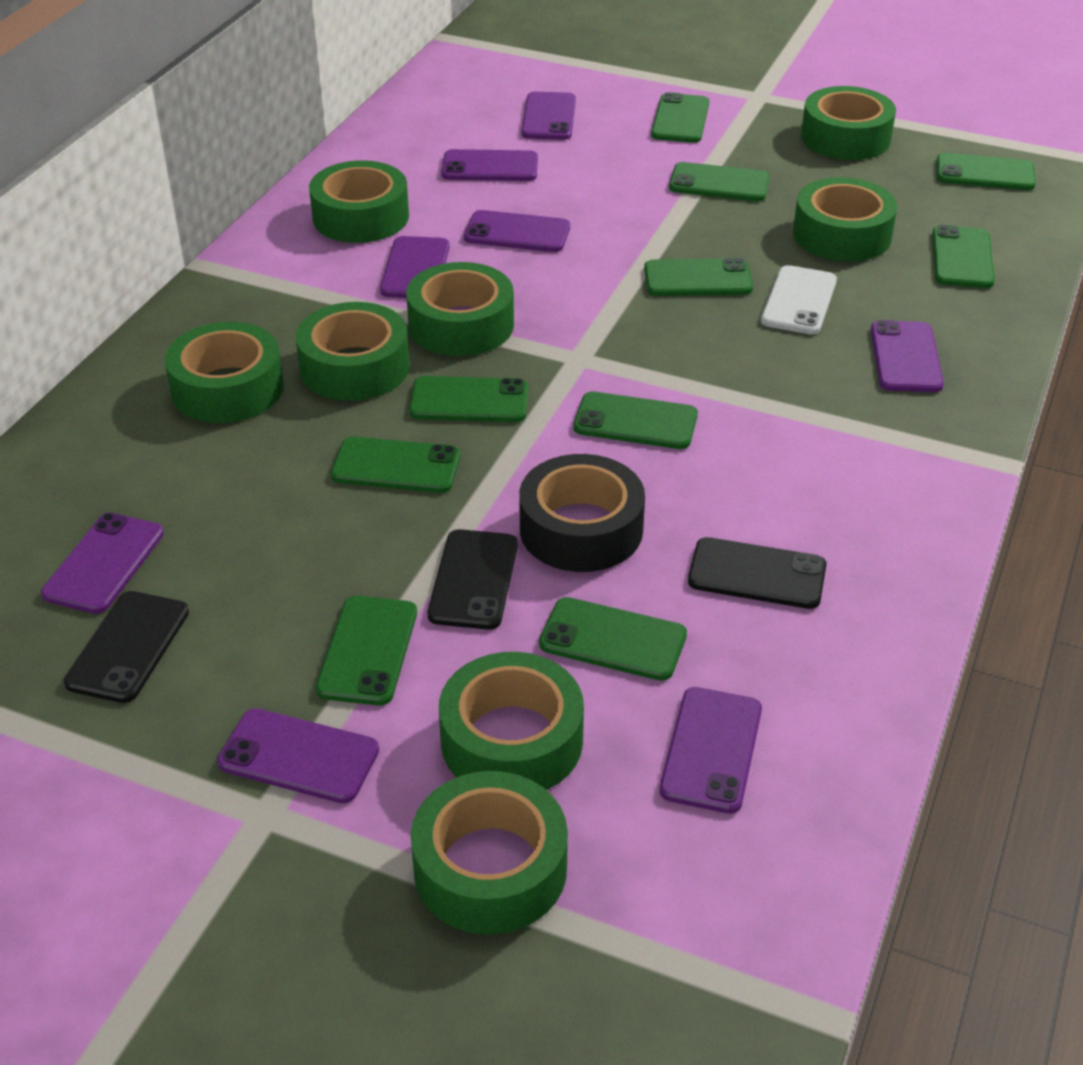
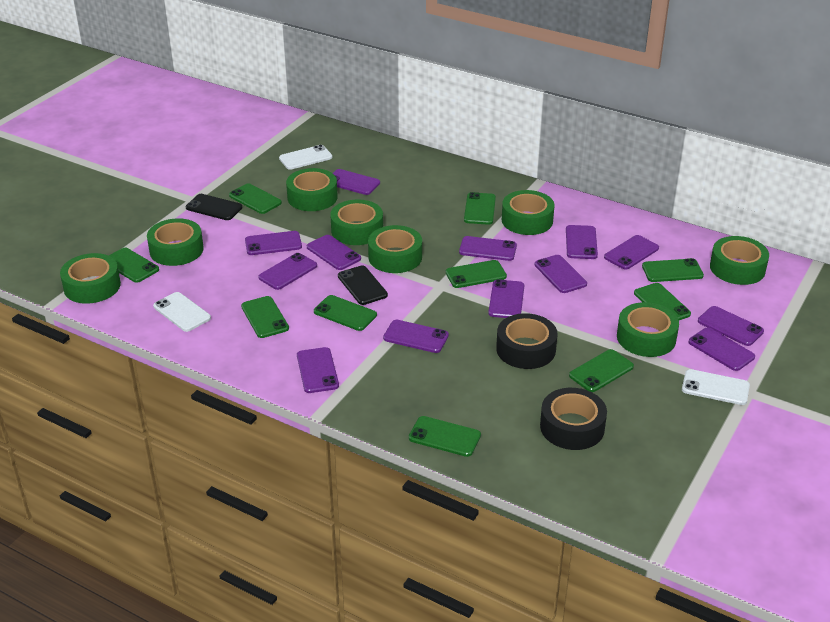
black phone: 3 -> 2
black tape: 1 -> 2
purple phone: 8 -> 13
white phone: 1 -> 3

